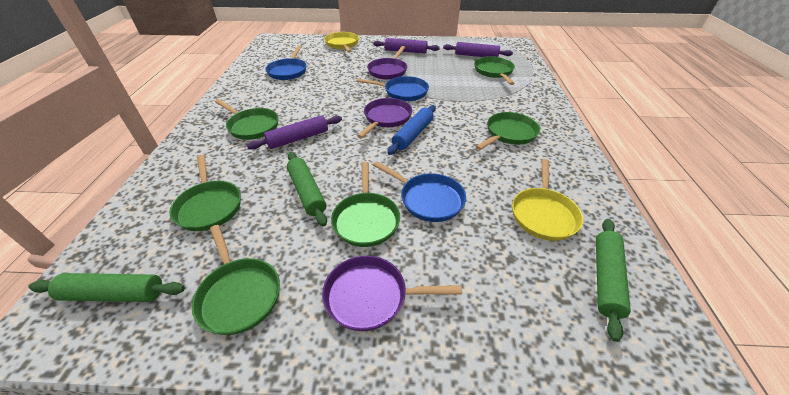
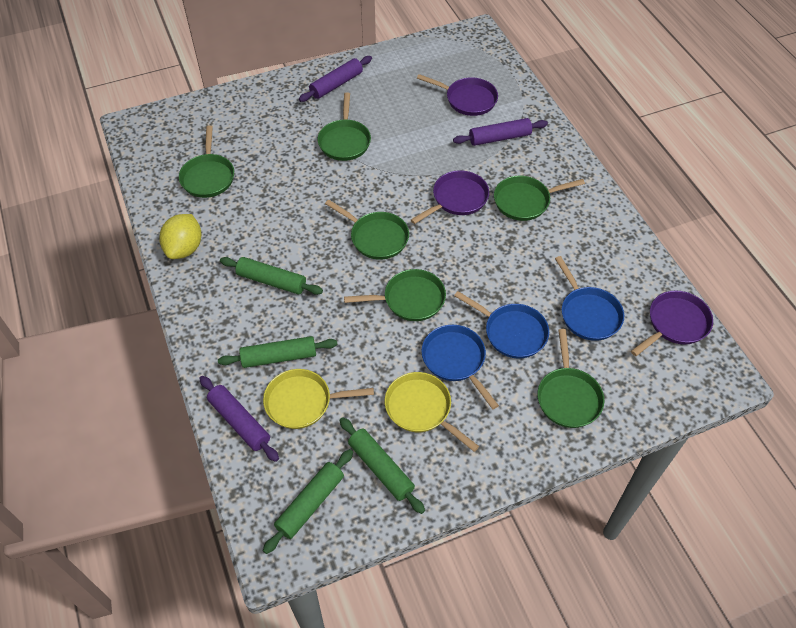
blue rolling pin: 1 -> 0
green rolling pin: 3 -> 4
yellow lemon: 0 -> 1

